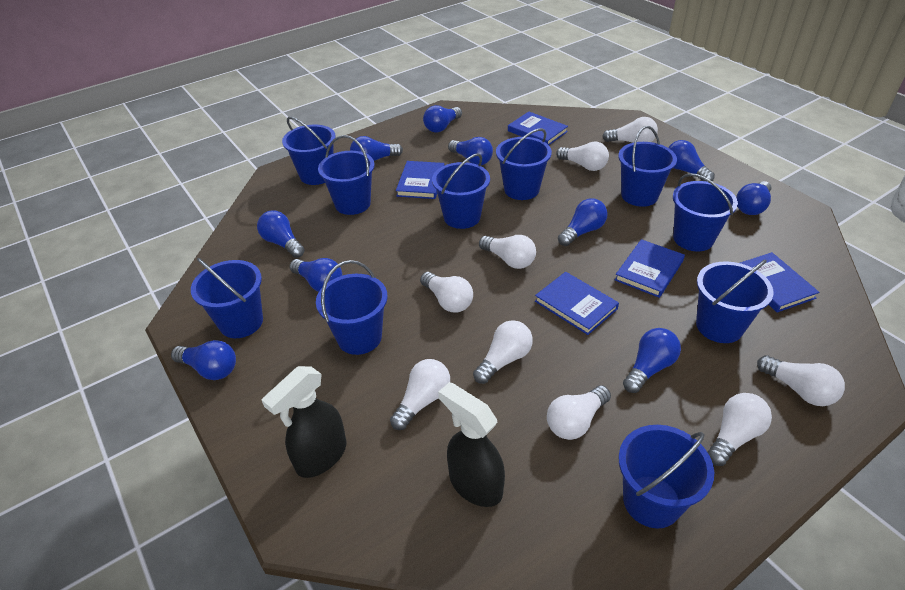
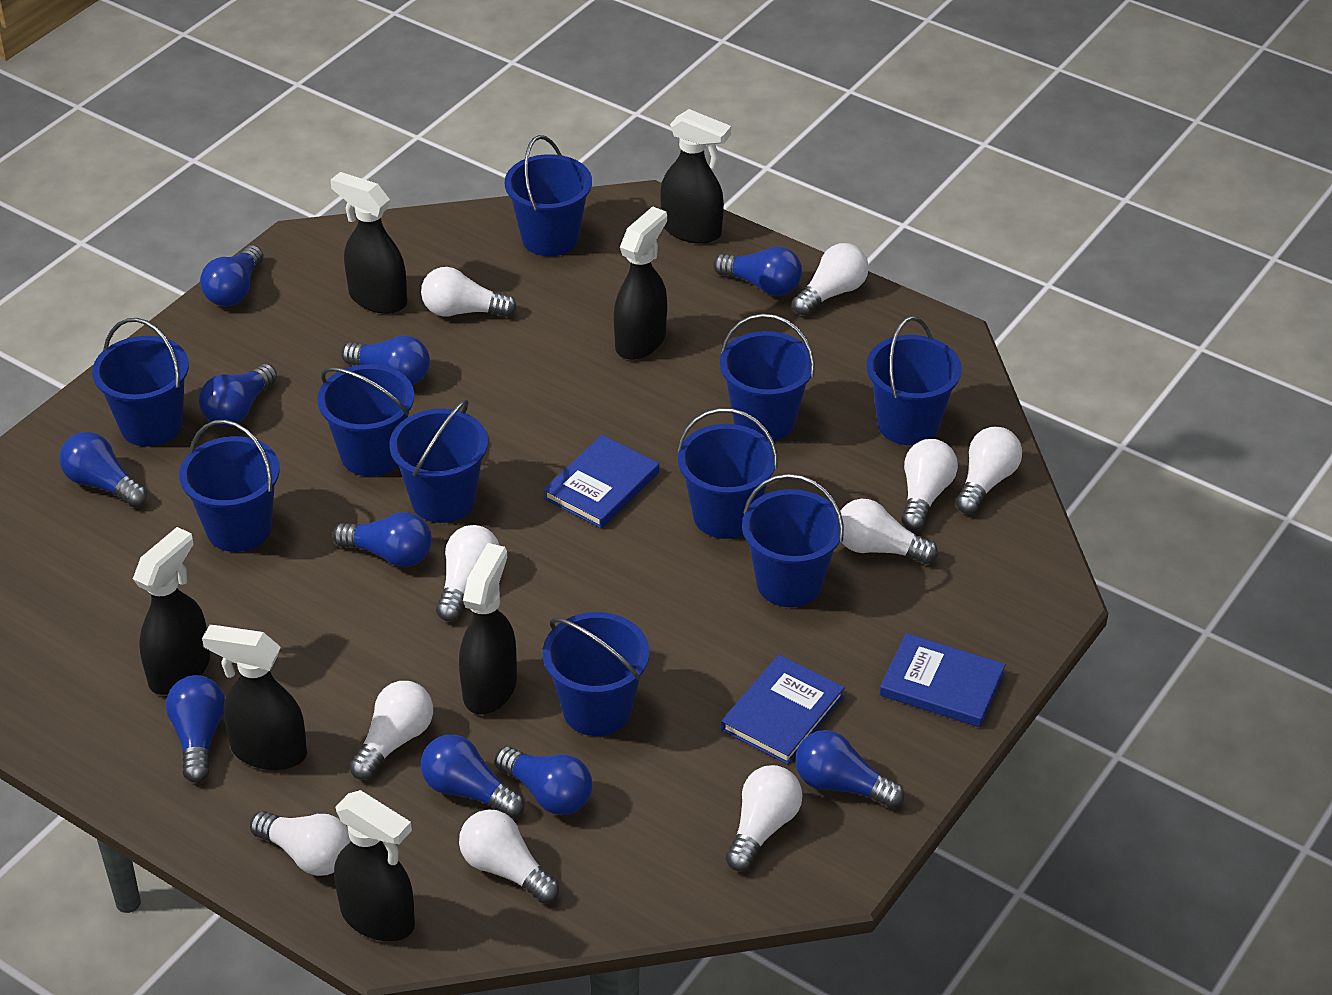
black spray bottle: 2 -> 7
blue book: 5 -> 3
white light bulb: 9 -> 10

